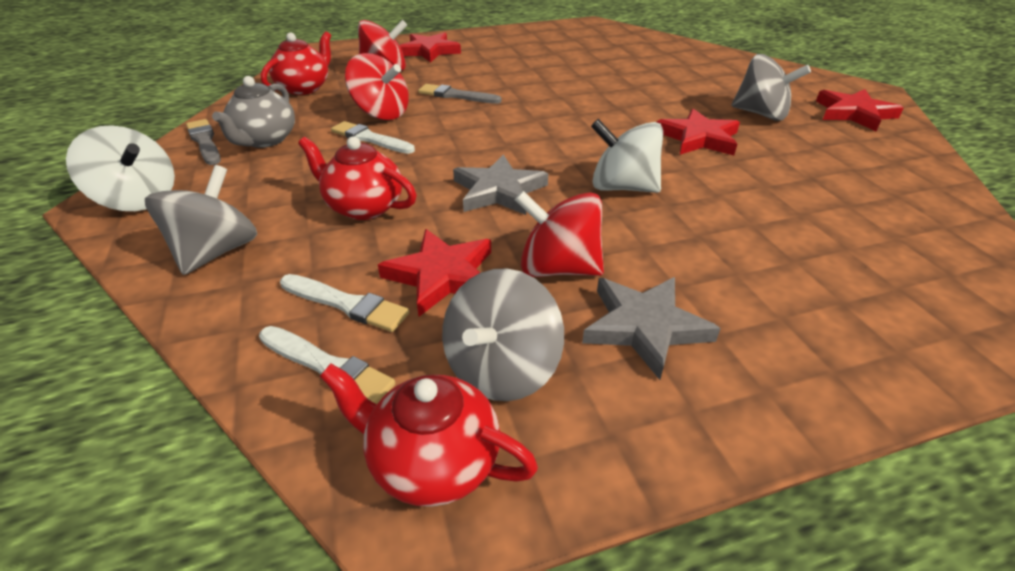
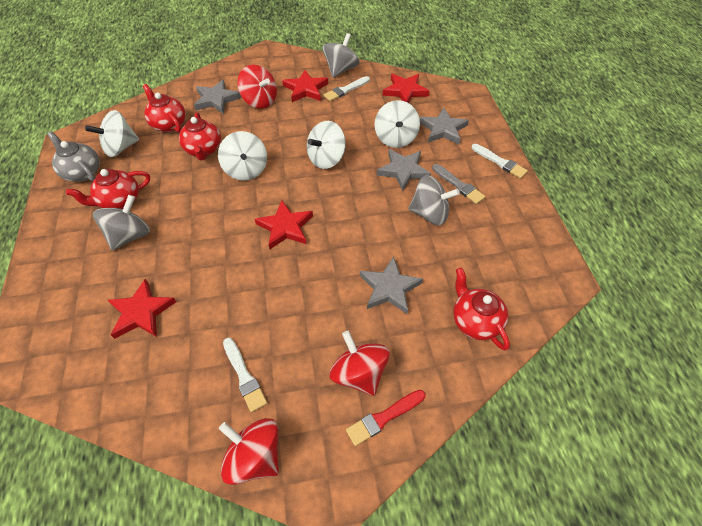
grey brush: 2 -> 1
grey star: 2 -> 4
red brush: 0 -> 1
red teapot: 3 -> 4
white spinning top: 2 -> 4

